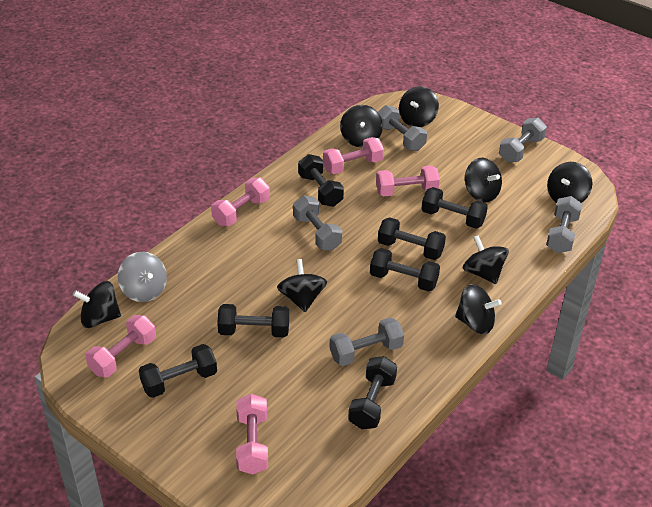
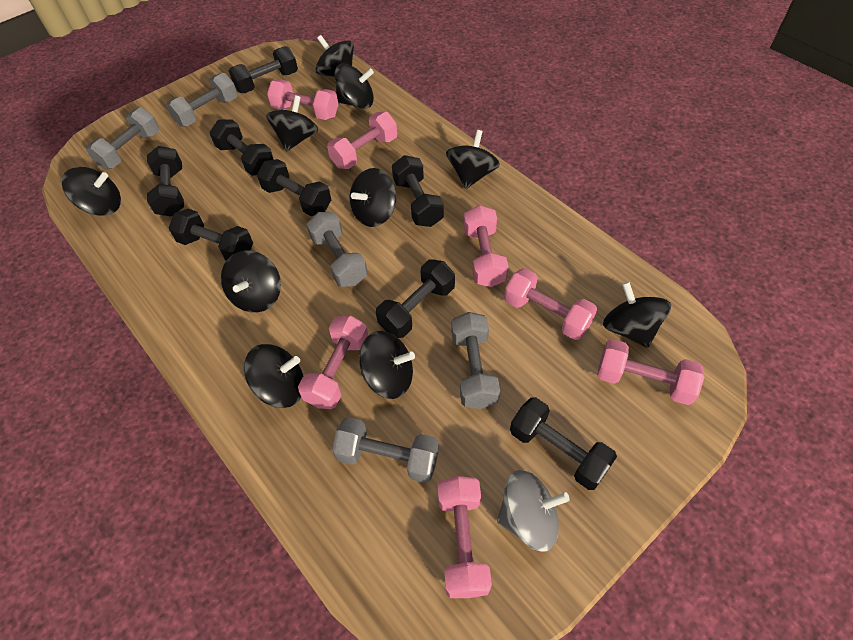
black dumbbell: 7 -> 8
black spinning top: 8 -> 10
pink dumbbell: 5 -> 7

